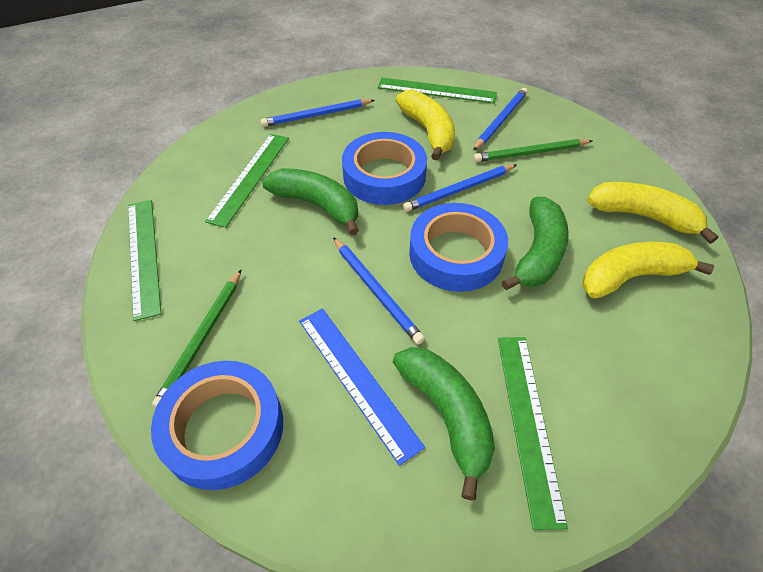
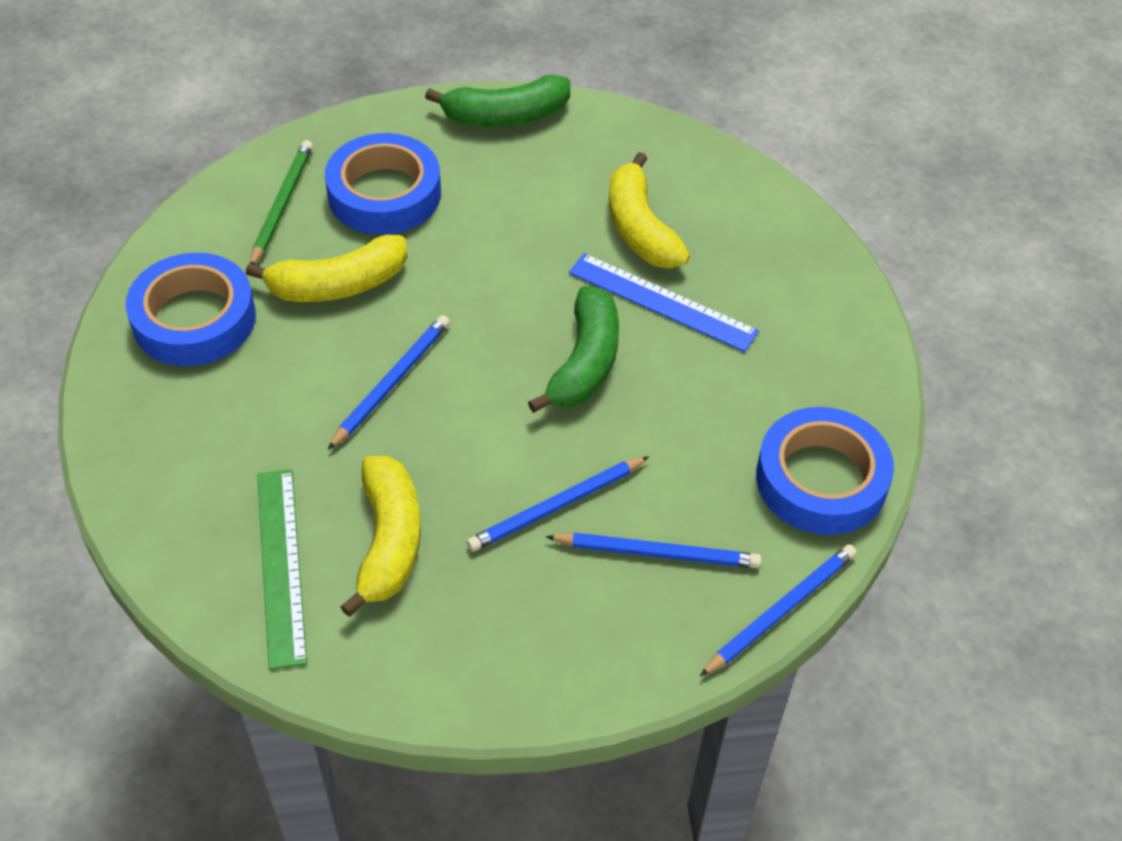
green banana: 3 -> 2
green pencil: 2 -> 1
green ruler: 4 -> 1

